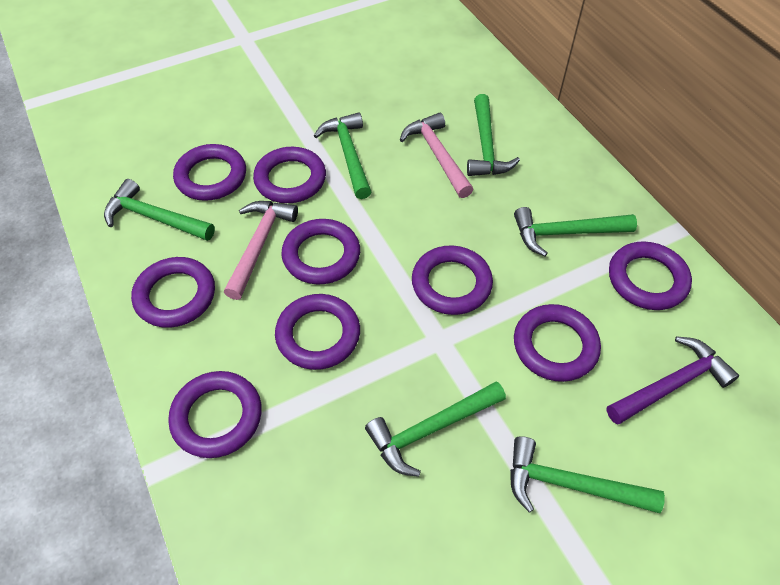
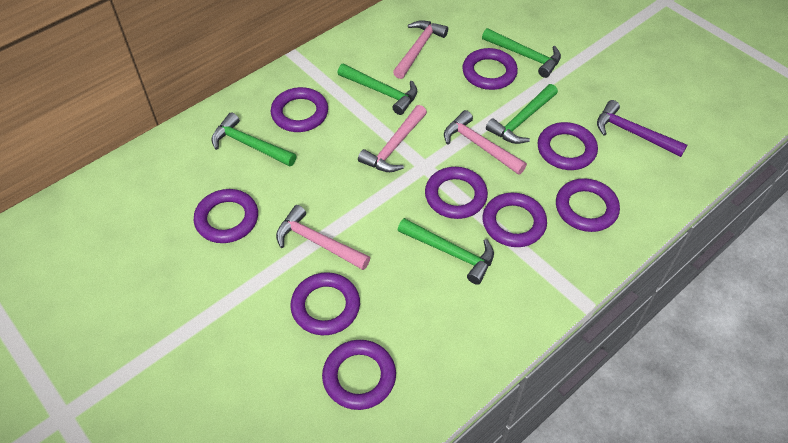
green hammer: 6 -> 5
pink hammer: 2 -> 4

